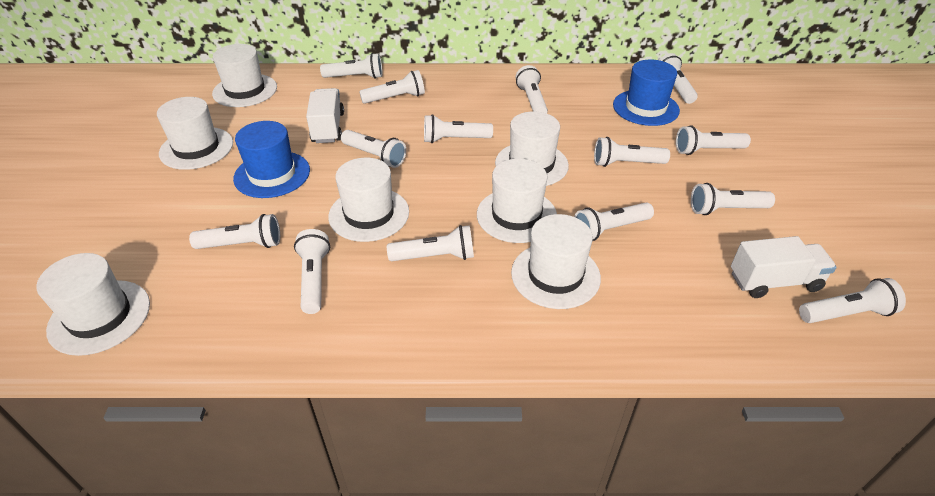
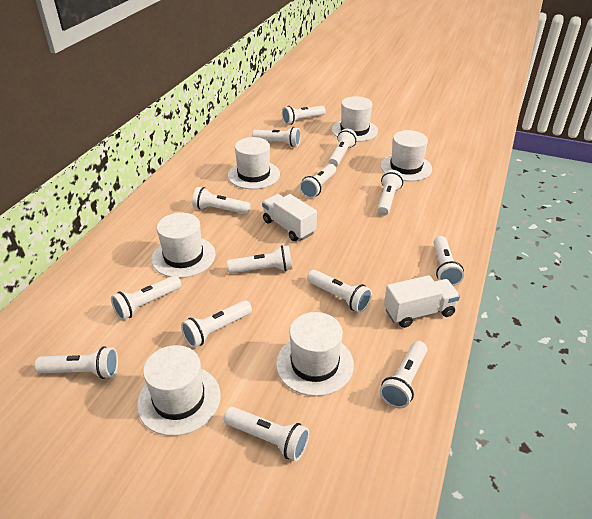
blue hat: 2 -> 0
white hat: 7 -> 6

